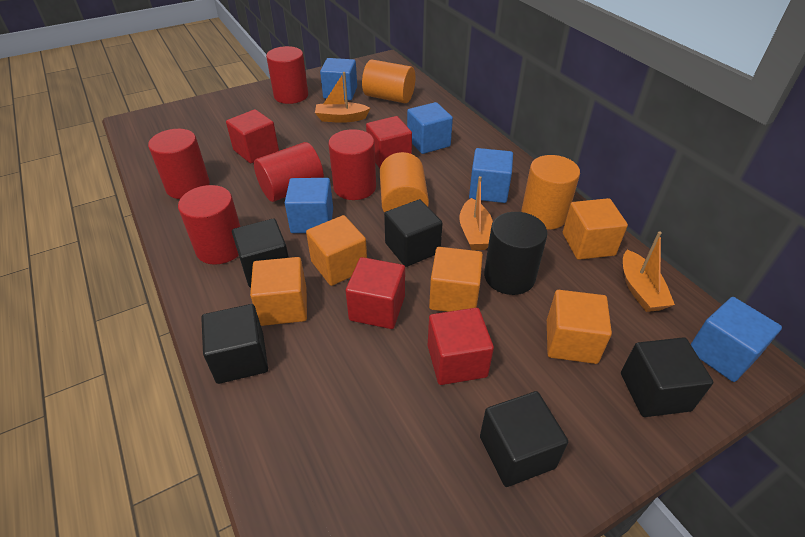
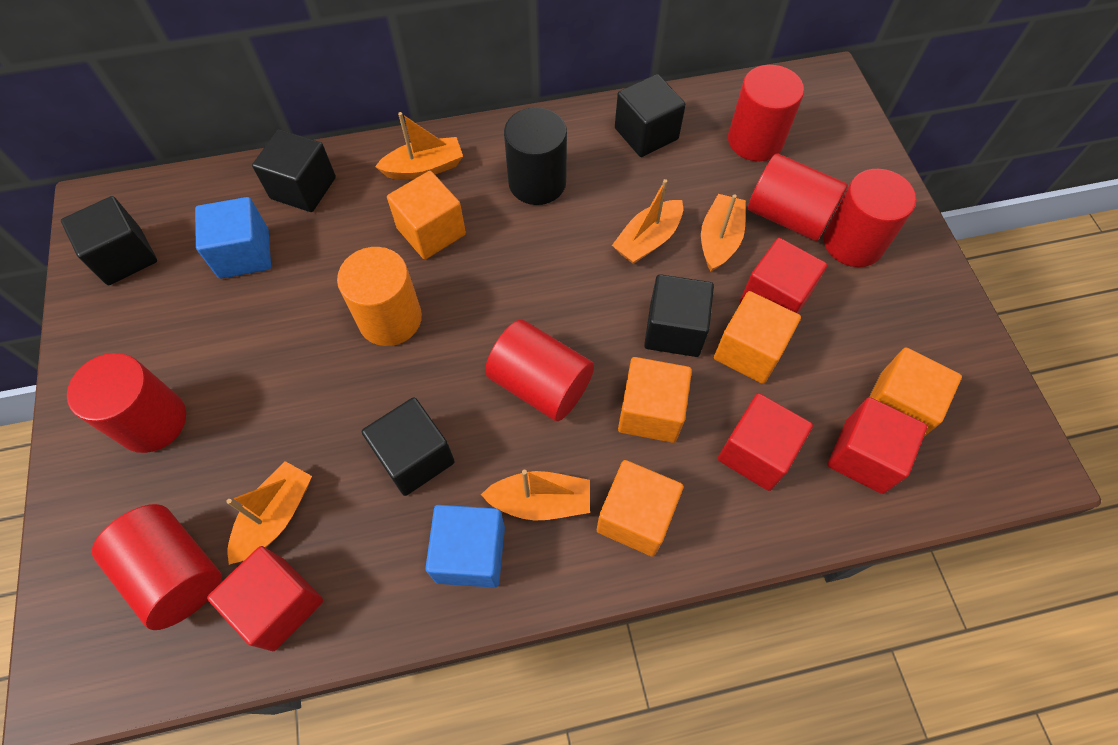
blue cube: 5 -> 2
orange boat: 3 -> 5
orange cylinder: 3 -> 1
red cylinder: 5 -> 6

